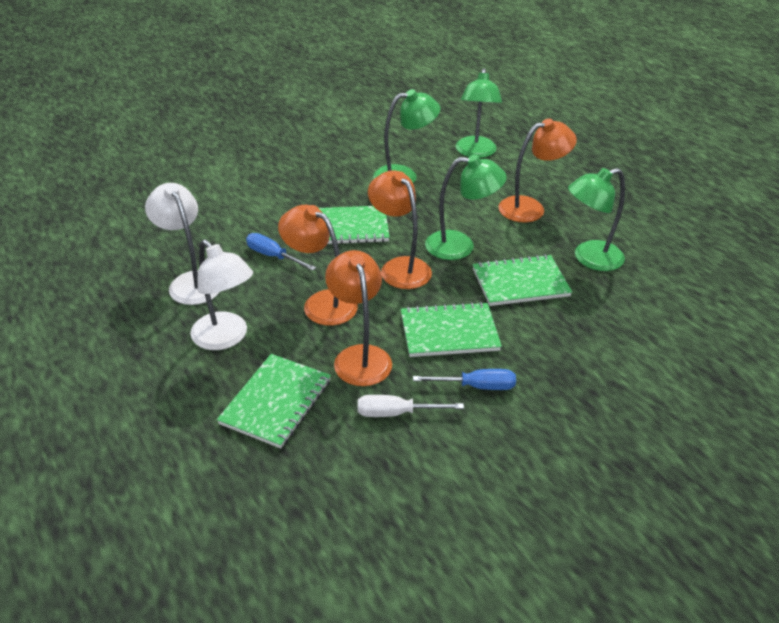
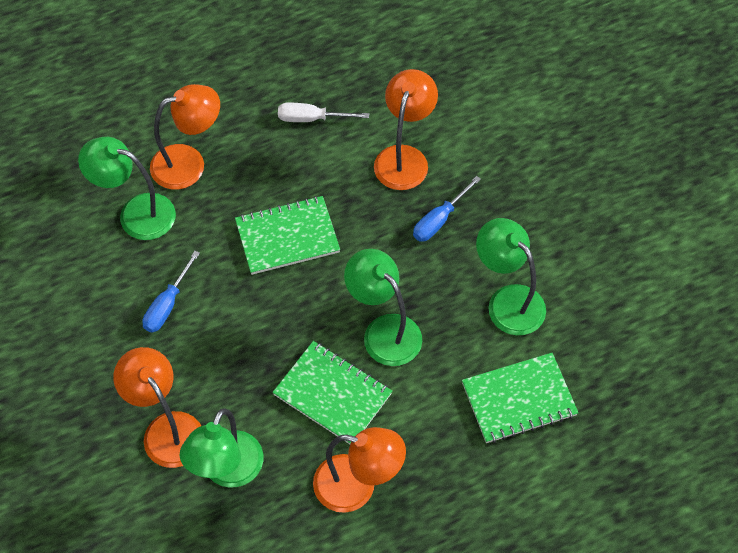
green notebook: 4 -> 3
white lamp: 2 -> 0

